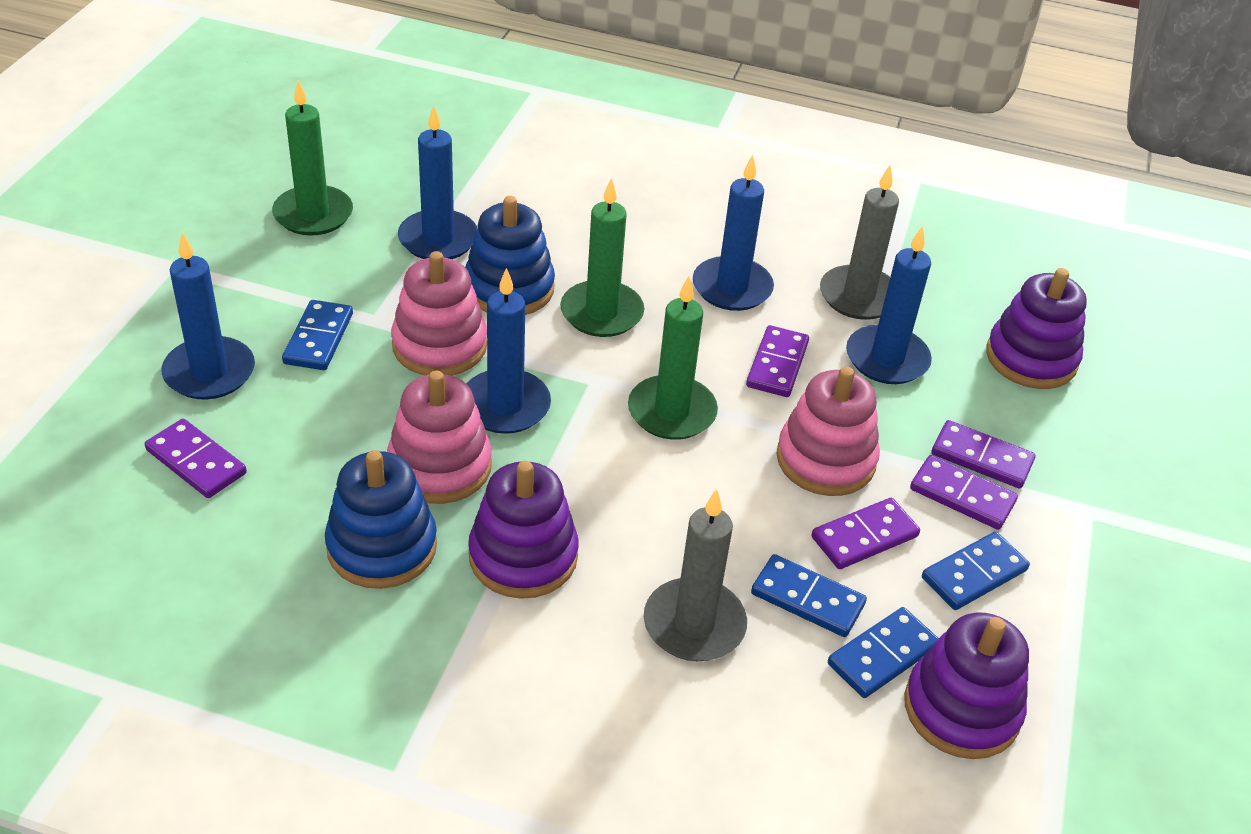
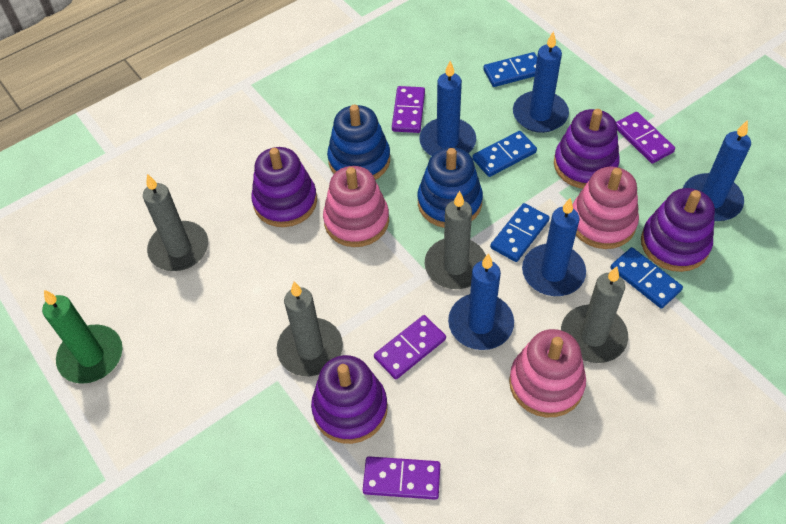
green candle: 3 -> 1
grey candle: 2 -> 4
purple domino: 5 -> 4
purple stacking toy: 3 -> 4

